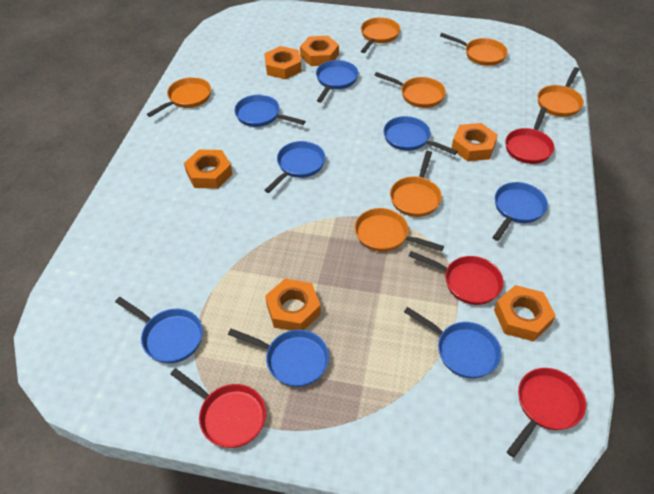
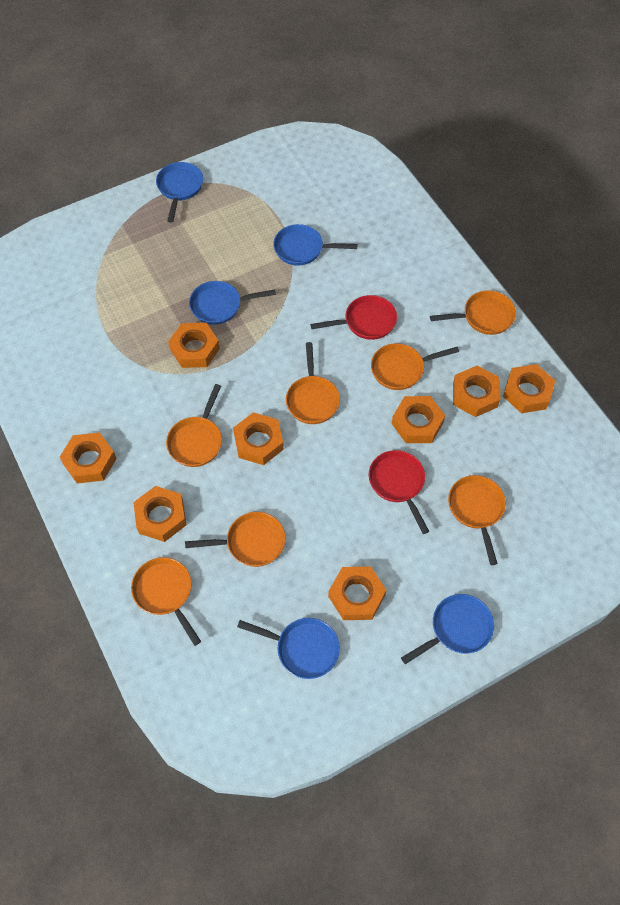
blue pan: 8 -> 5
orange nut: 6 -> 8
red pan: 4 -> 2

